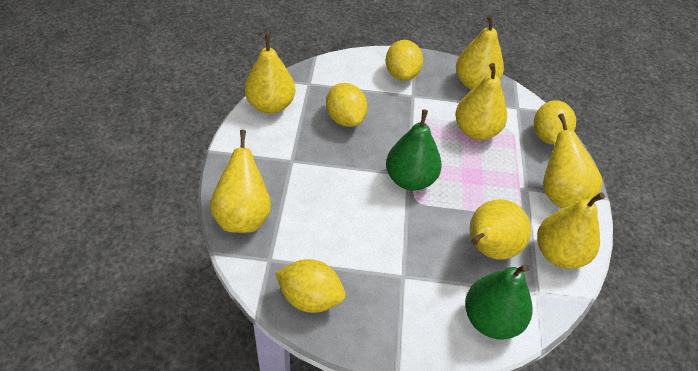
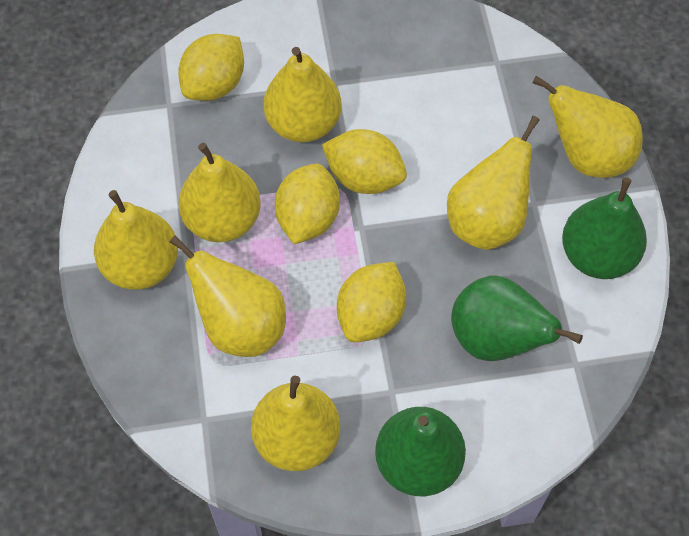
green pear: 2 -> 3

